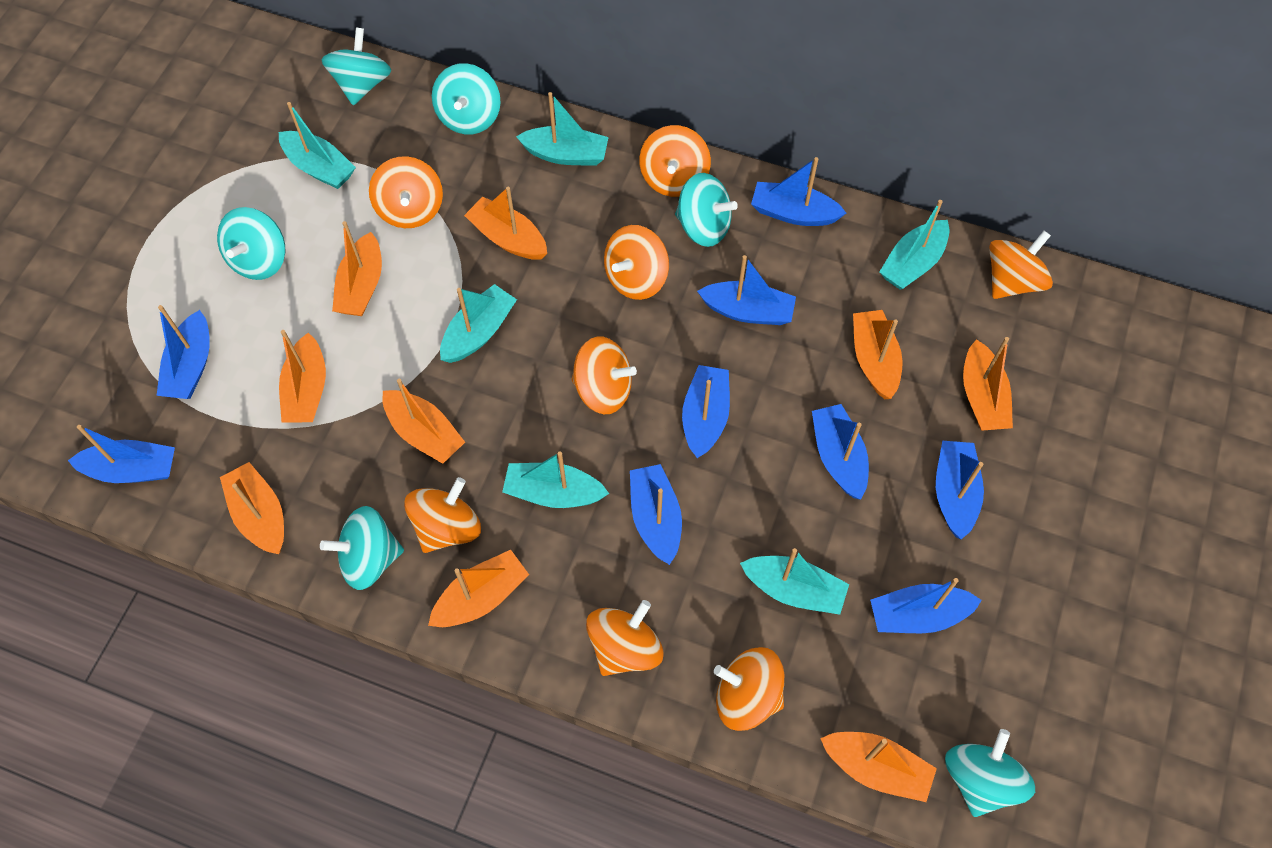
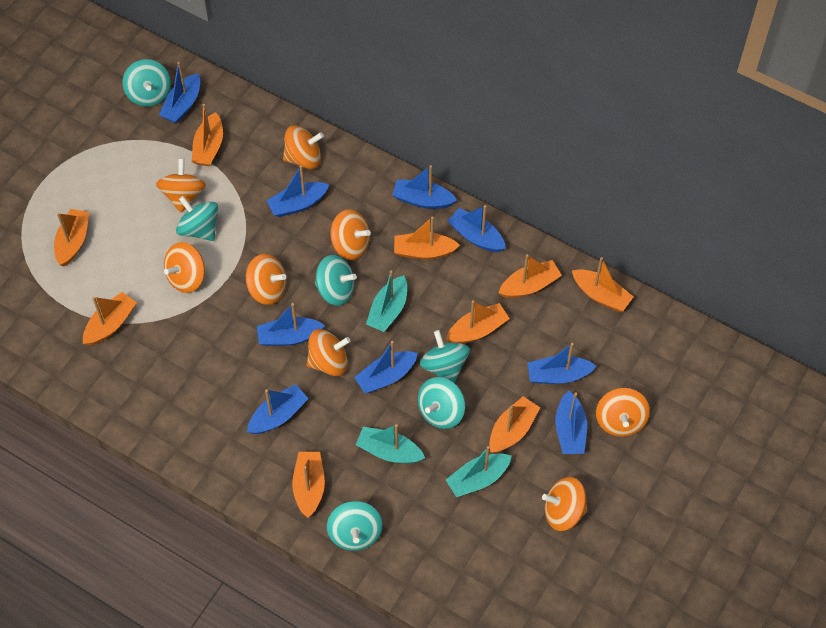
turquoise boat: 6 -> 3

